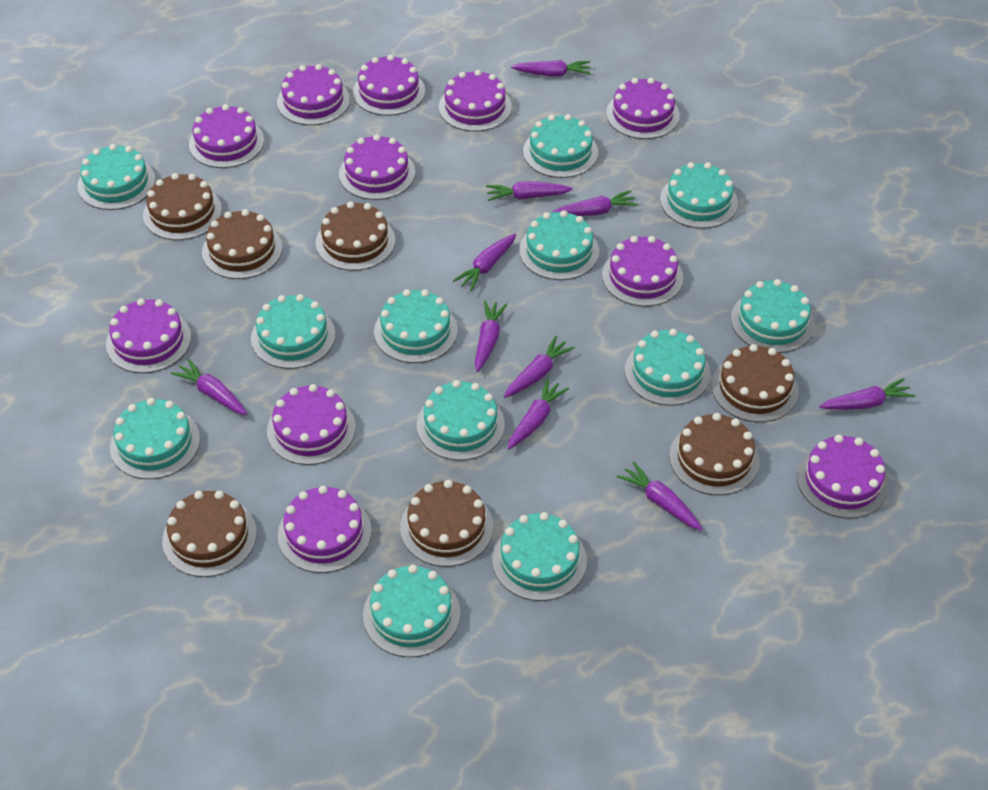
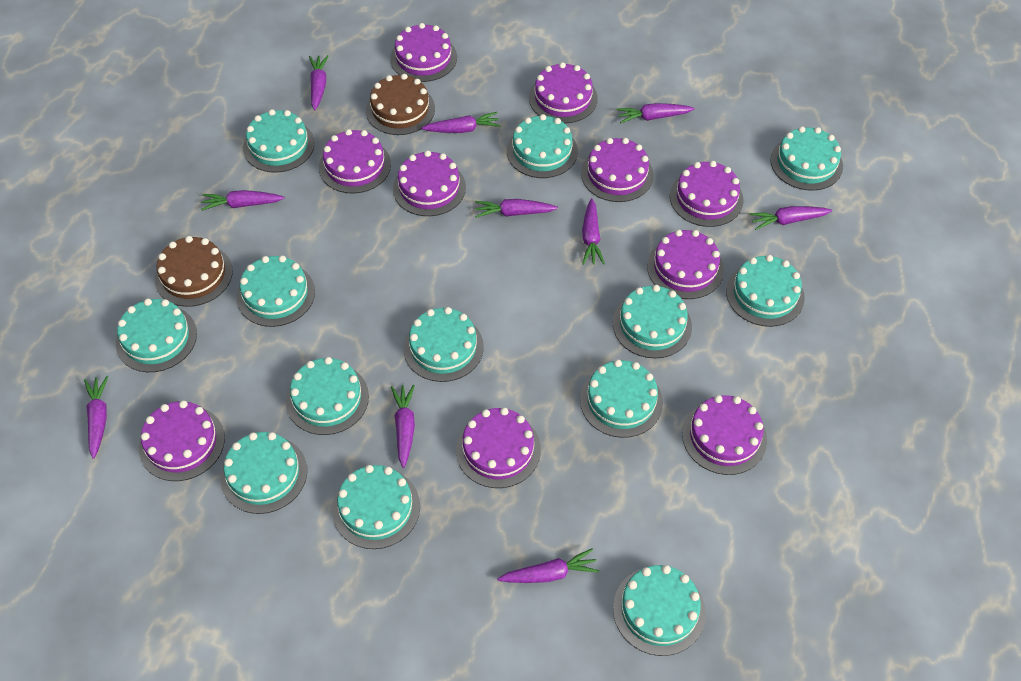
brown cake: 7 -> 2
purple cake: 11 -> 10
turquoise cake: 12 -> 13

